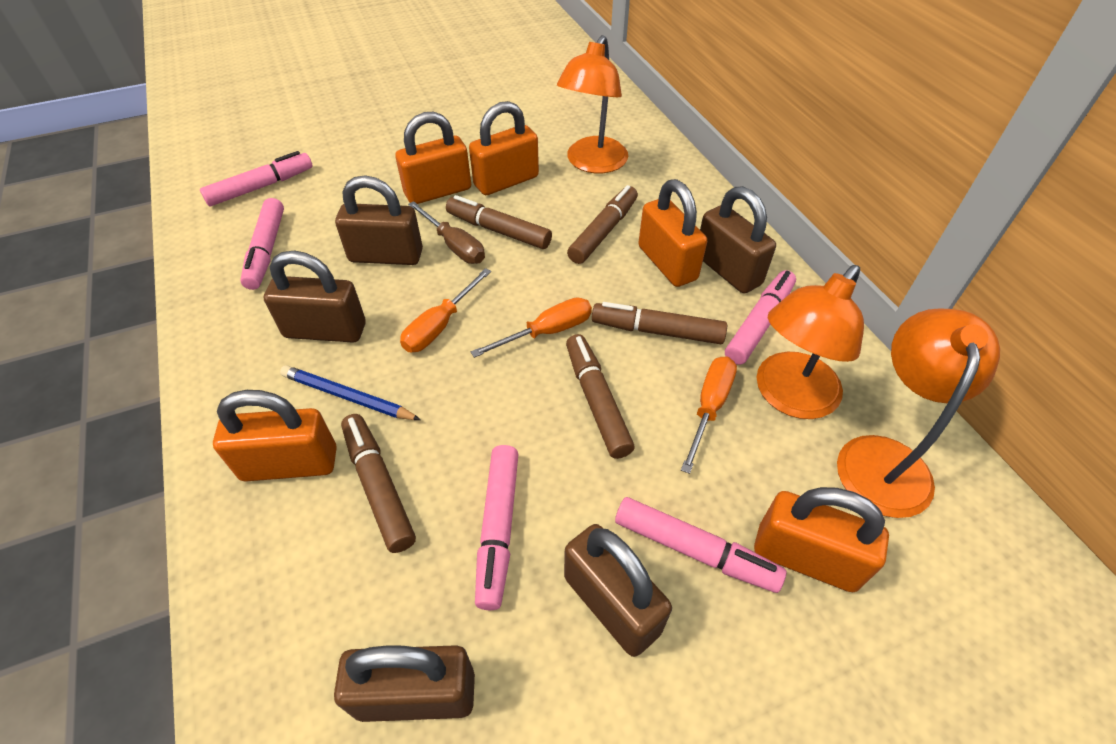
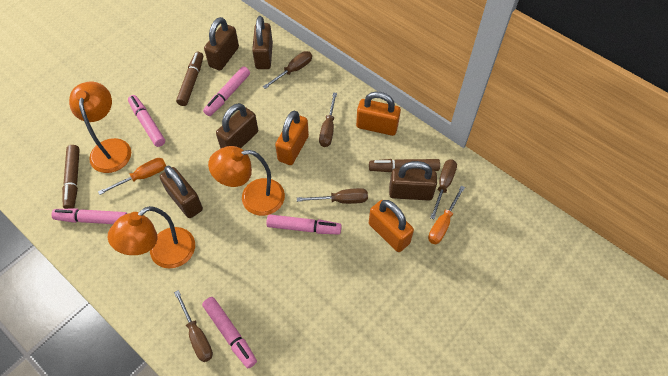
blue pencil: 1 -> 0
brown marker: 5 -> 3
brown screwdriver: 1 -> 5
orange padlock: 5 -> 3
orange screwdriver: 3 -> 2

